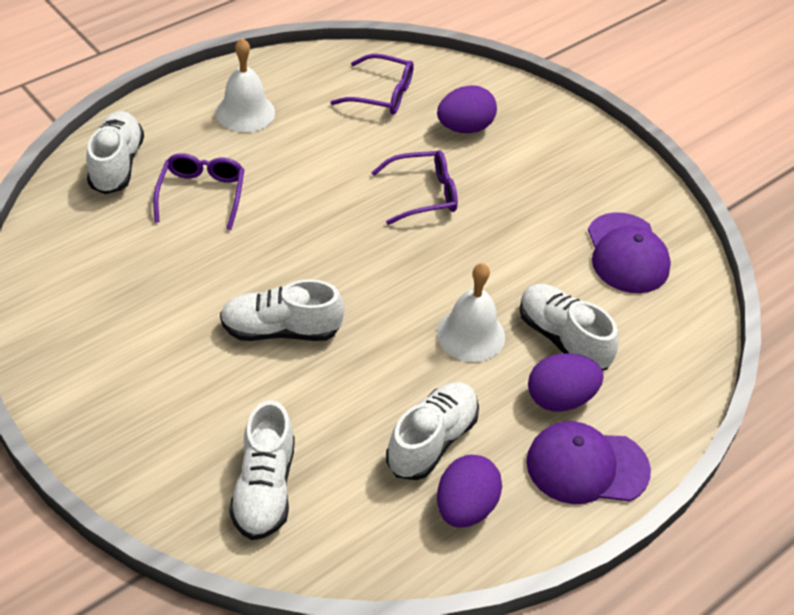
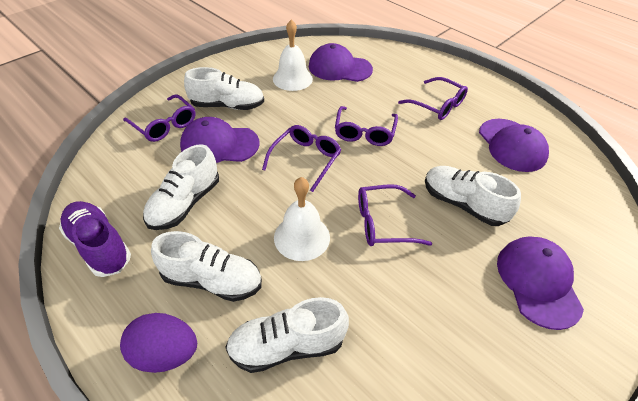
purple cap: 2 -> 4
purple egg: 3 -> 1
purple glasses: 3 -> 5
purple shoe: 0 -> 1

